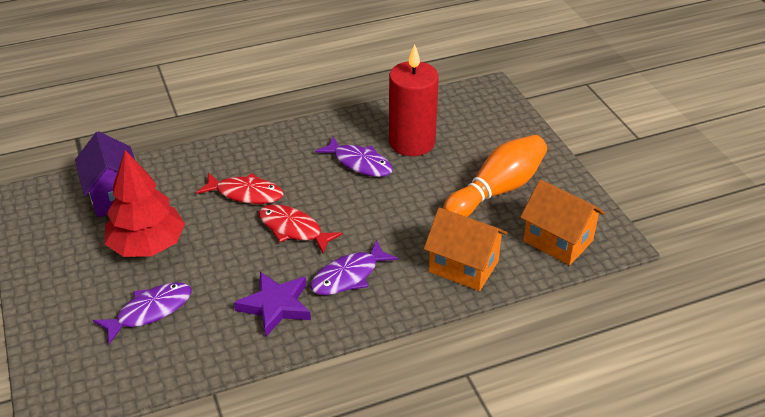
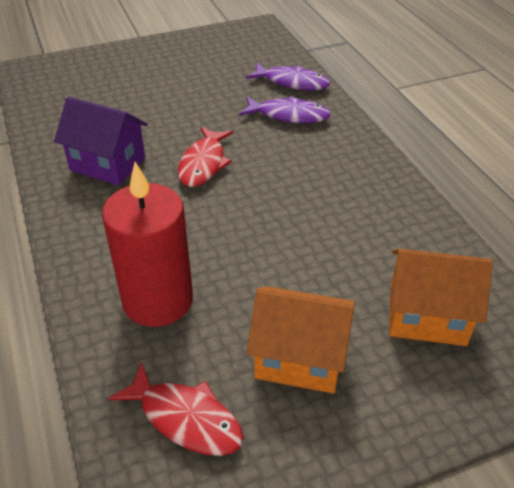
orange bowling pin: 1 -> 0
purple fish: 3 -> 2
purple star: 1 -> 0
red tree: 1 -> 0

